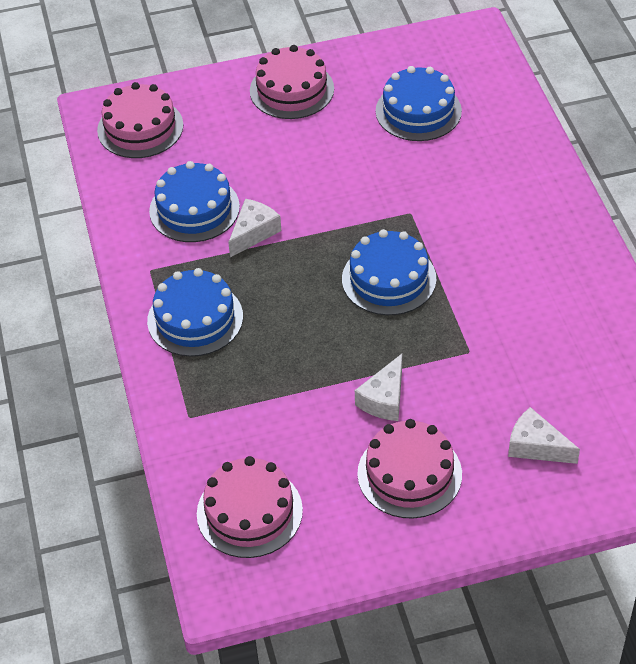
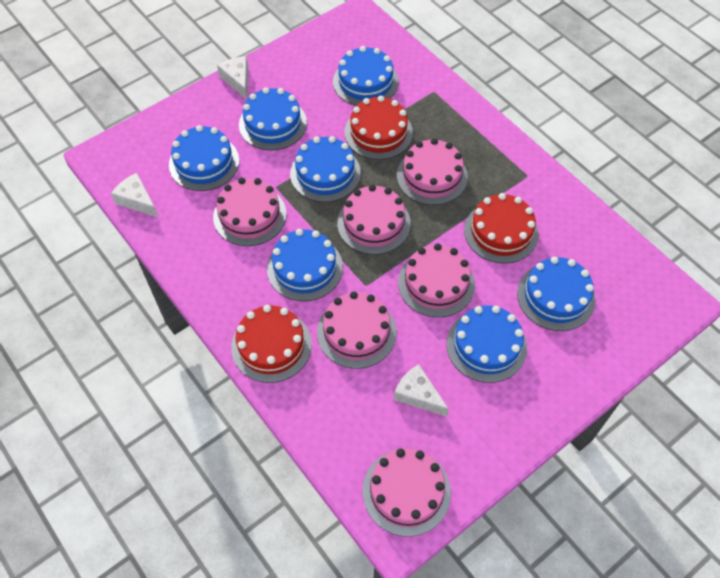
blue cake: 4 -> 7
pink cake: 4 -> 6
red cake: 0 -> 3

